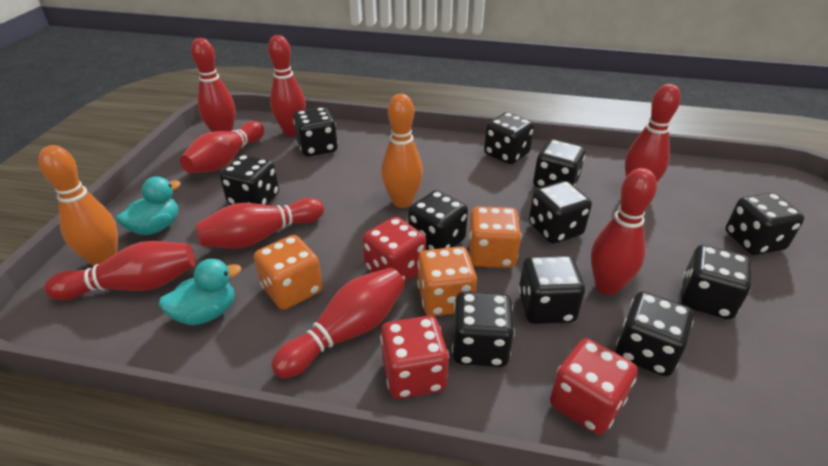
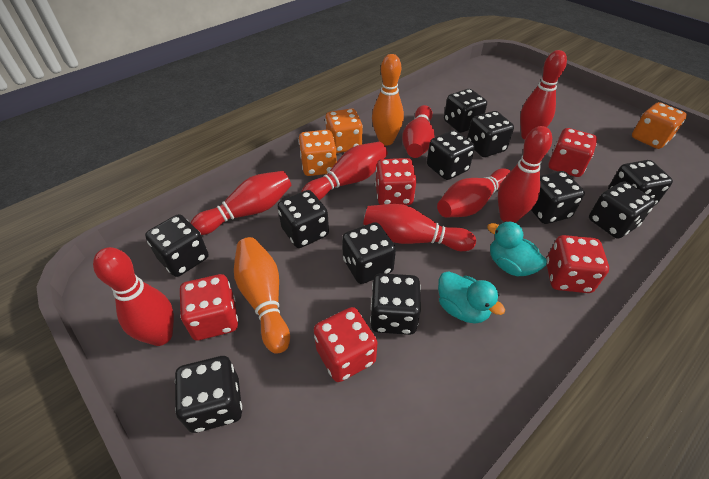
red dice: 3 -> 5

